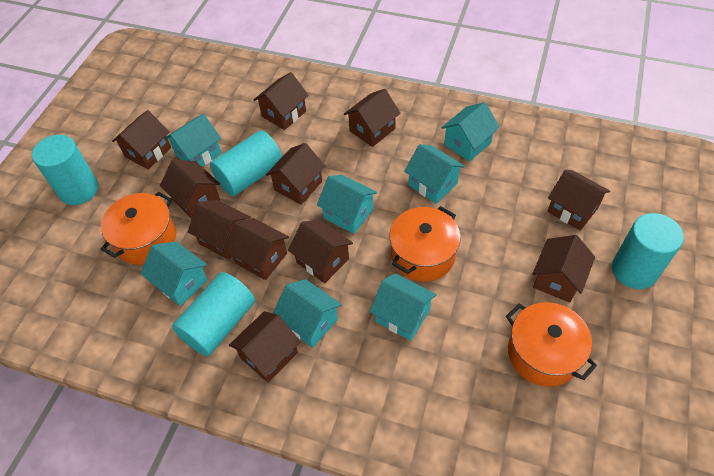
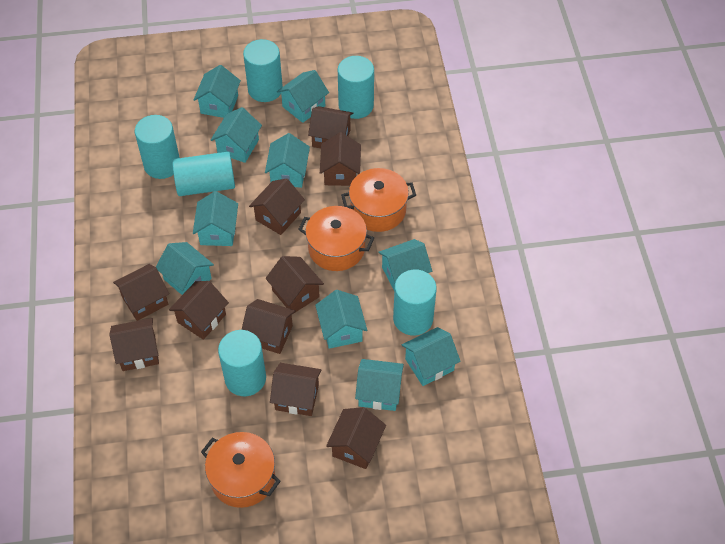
brown house: 11 -> 10
turquoise cylinder: 4 -> 6
turquoise house: 7 -> 10

